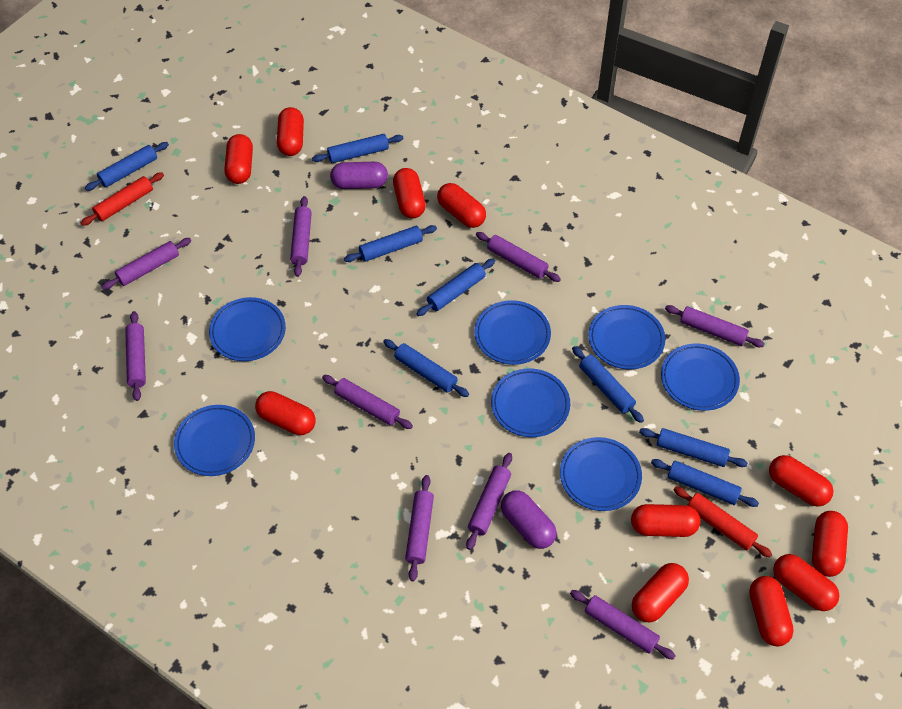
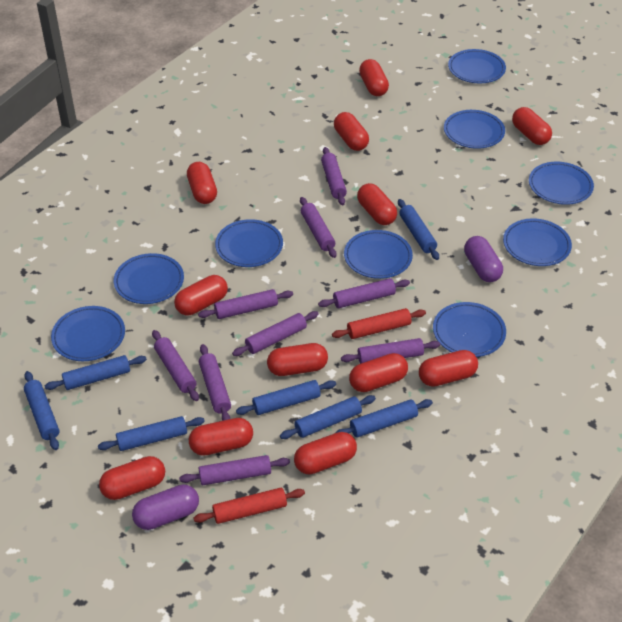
blue plate: 7 -> 9
blue rolling pin: 8 -> 7
red capsule: 11 -> 12

